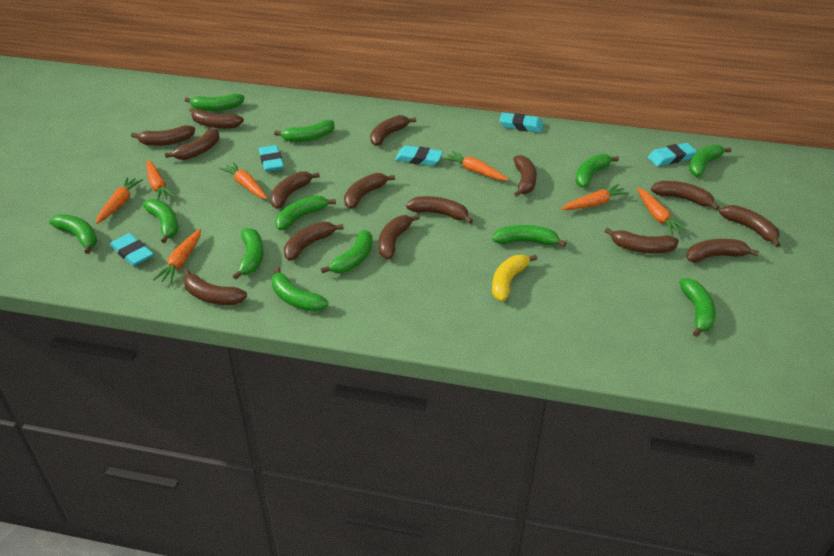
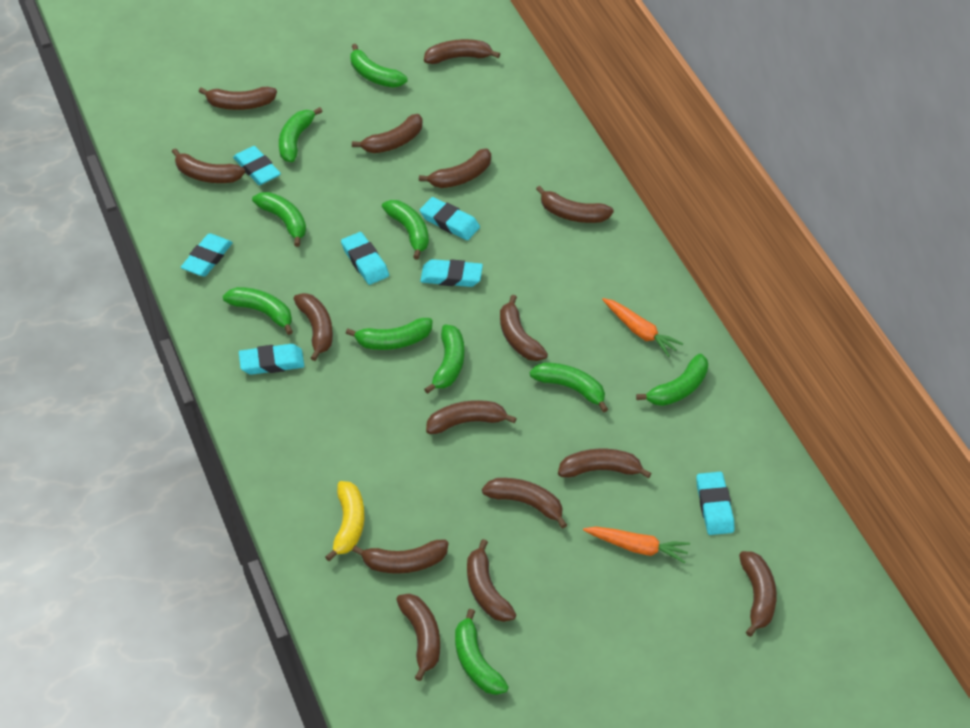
green banana: 12 -> 10
orange carrot: 7 -> 2
turquoise eraser: 5 -> 7

